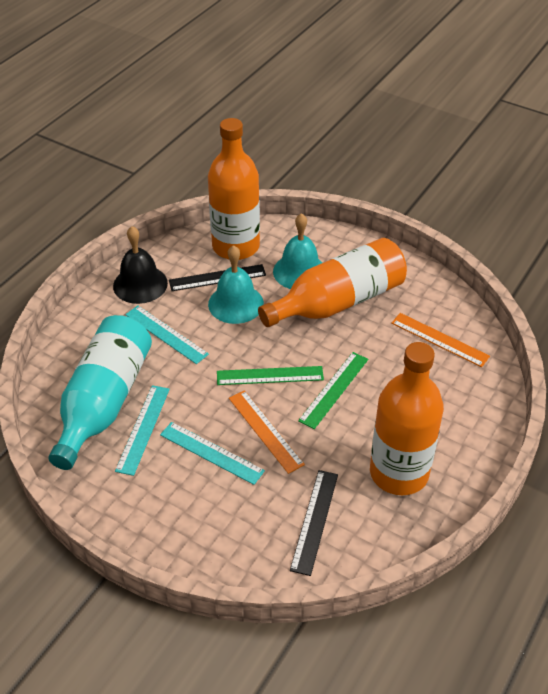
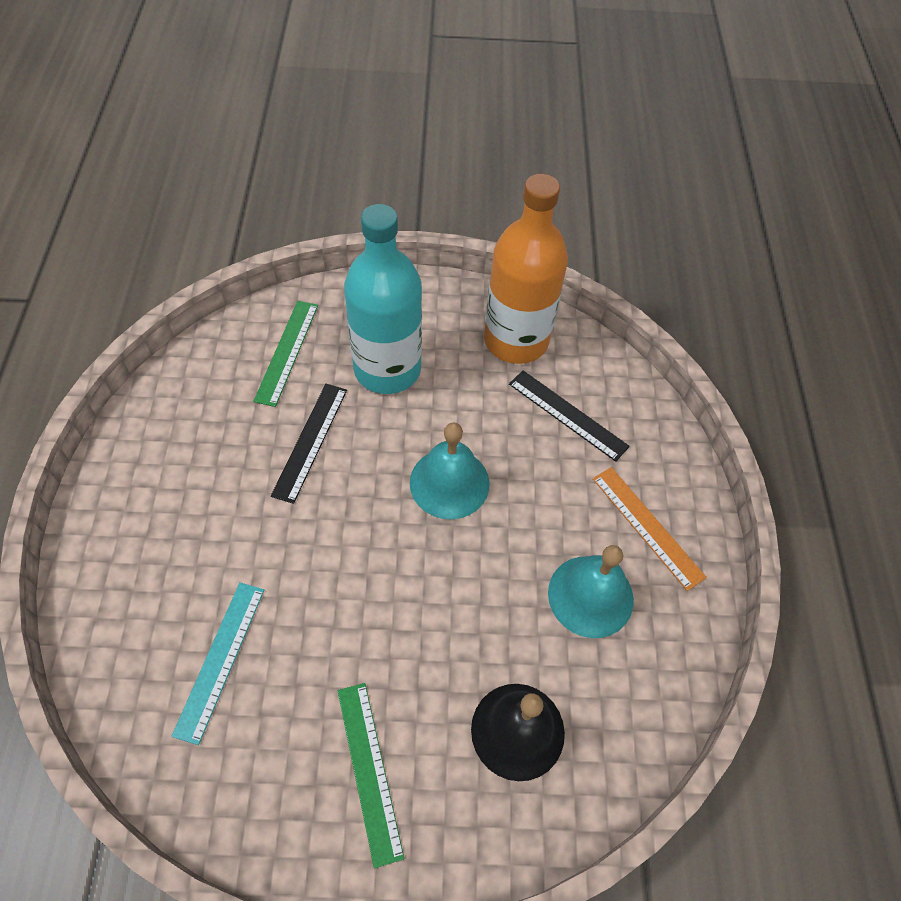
orange bottle: 3 -> 1
orange ruler: 2 -> 1
turquoise ruler: 3 -> 1

